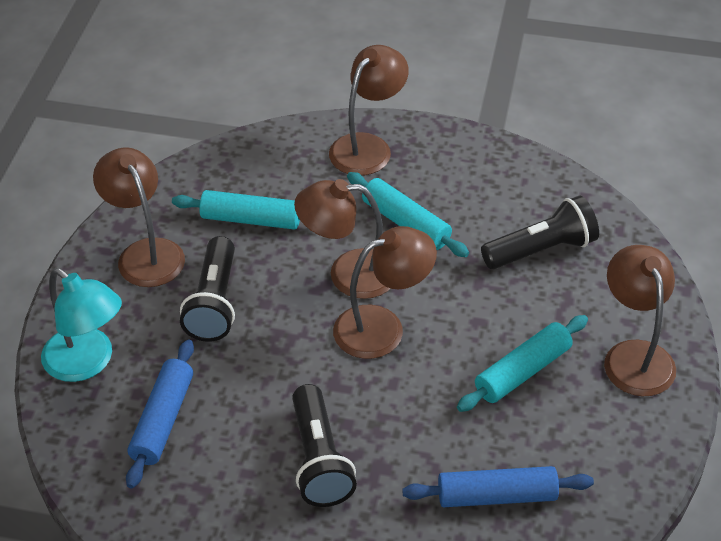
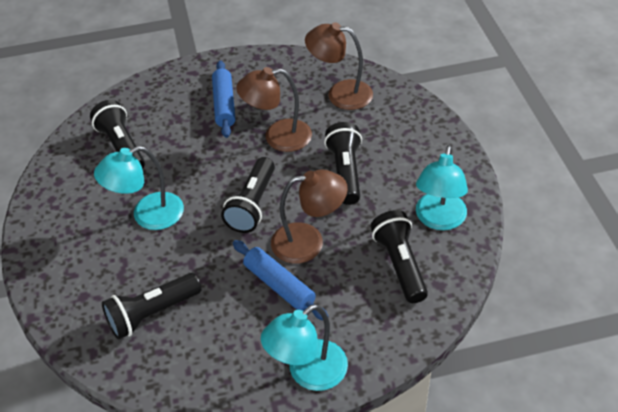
black flashlight: 3 -> 5
brown lamp: 5 -> 3
turquoise lamp: 1 -> 3
turquoise rolling pin: 3 -> 0

